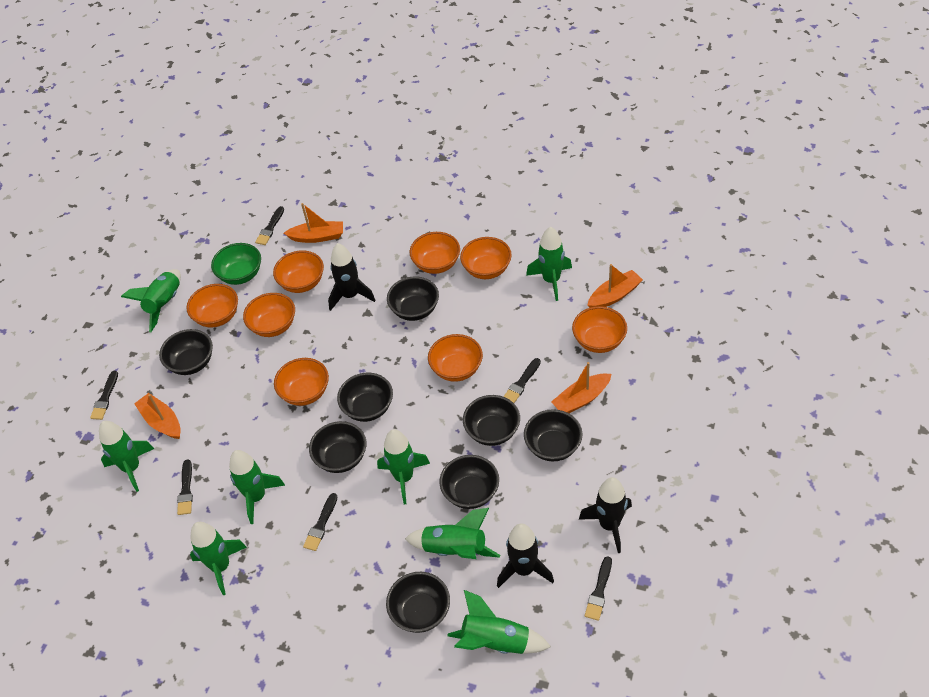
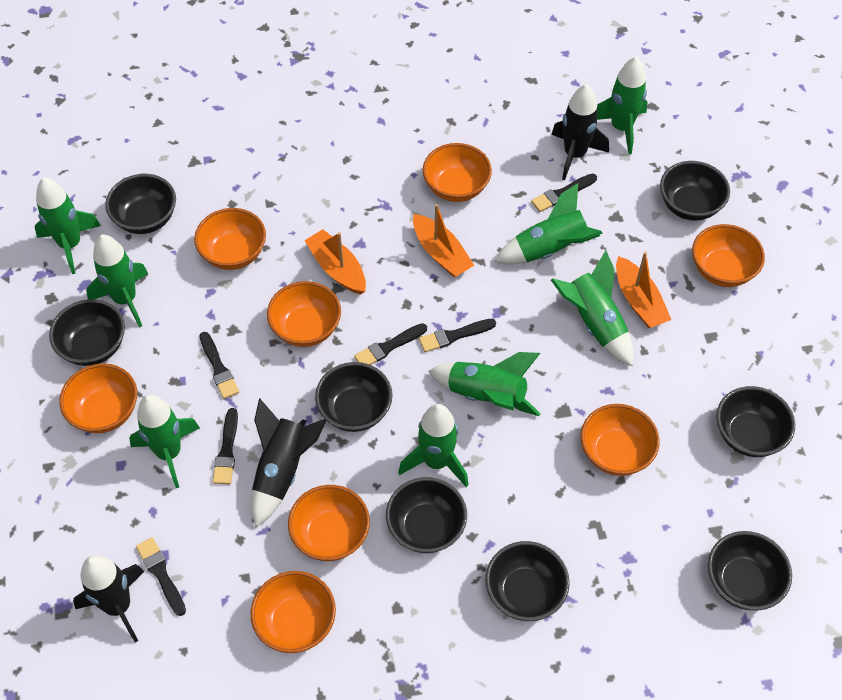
green bowl: 1 -> 0
orange boat: 4 -> 3

